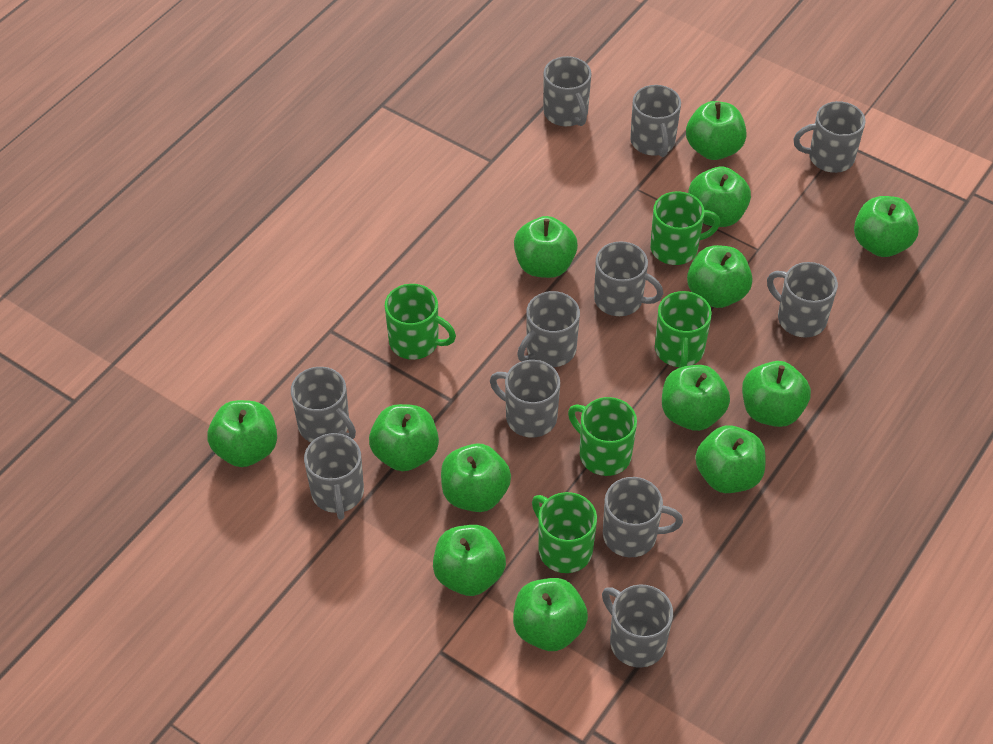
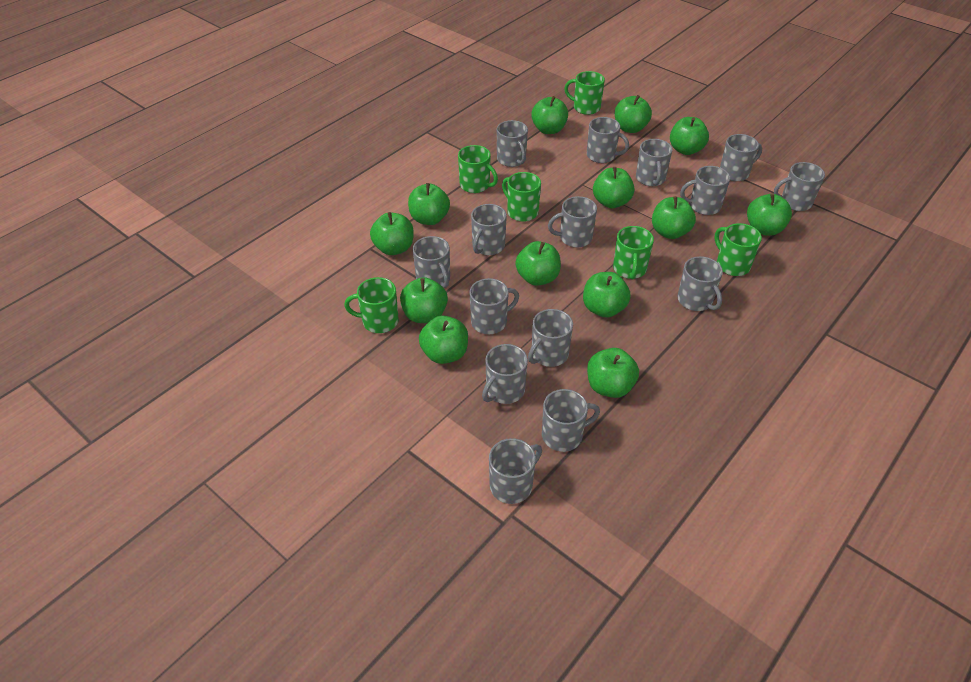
green mug: 5 -> 6
grey mug: 11 -> 15

